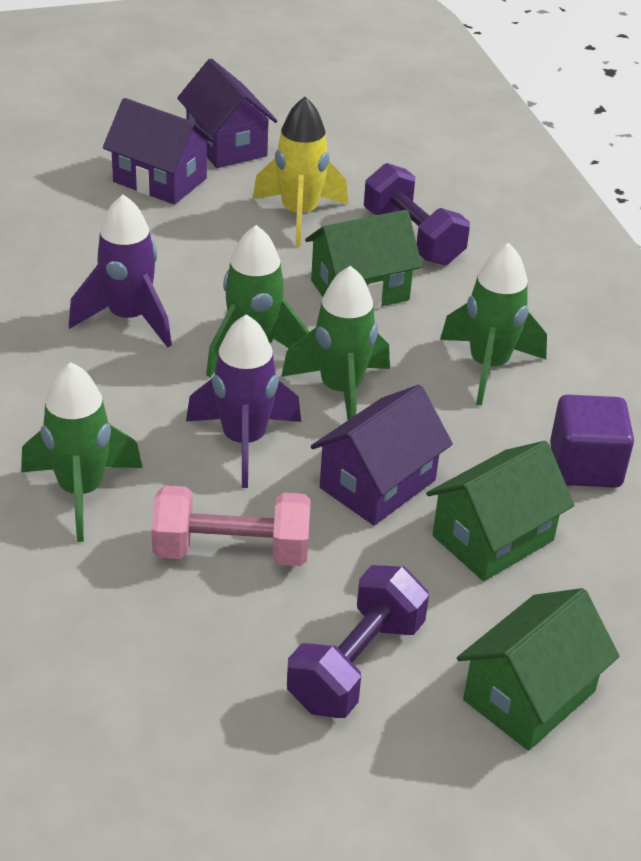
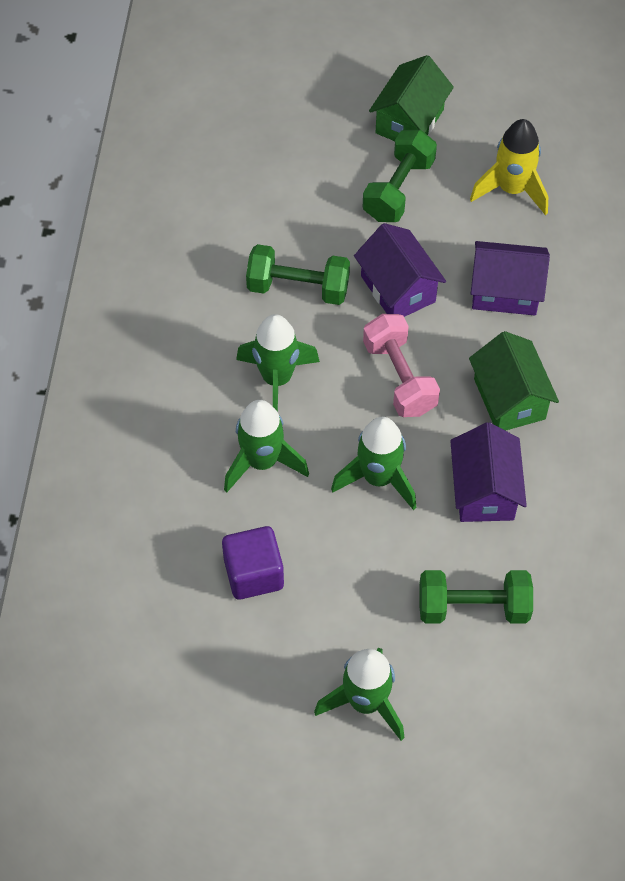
green dumbbell: 0 -> 3
green house: 3 -> 2
purple dumbbell: 2 -> 0
purple rocket: 2 -> 0

